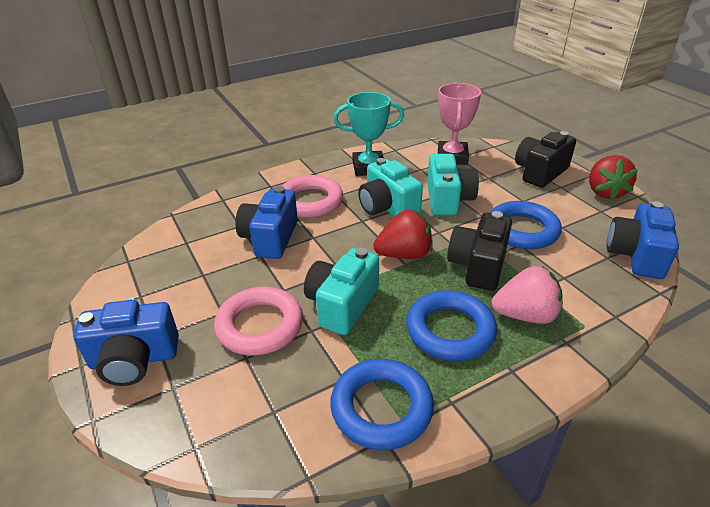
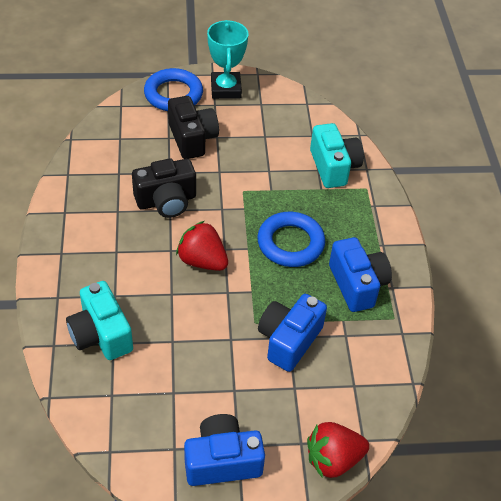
blue ring: 3 -> 2
pink ring: 2 -> 0
pink strawberry: 1 -> 0
pink trophy: 1 -> 0
turquoise camera: 3 -> 2

